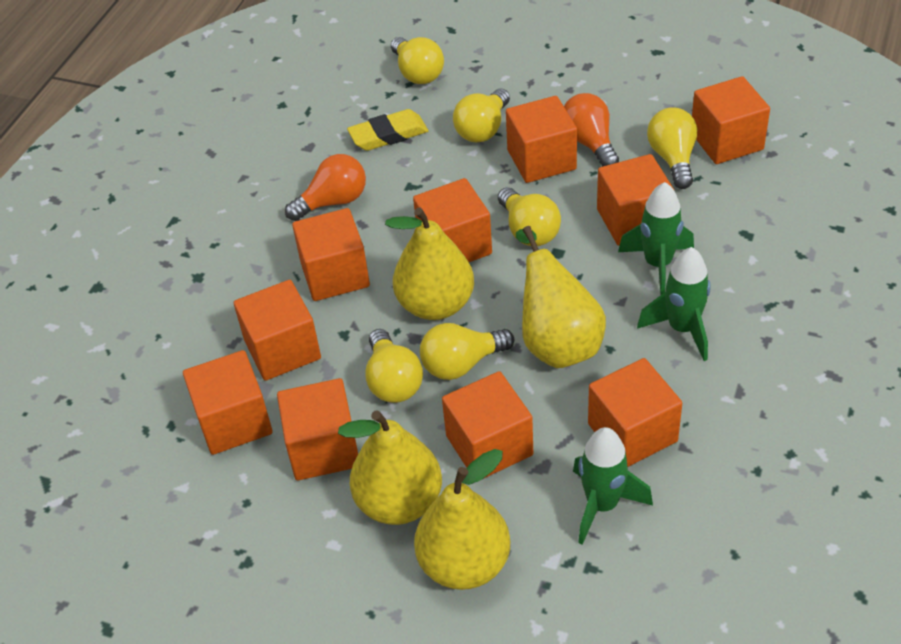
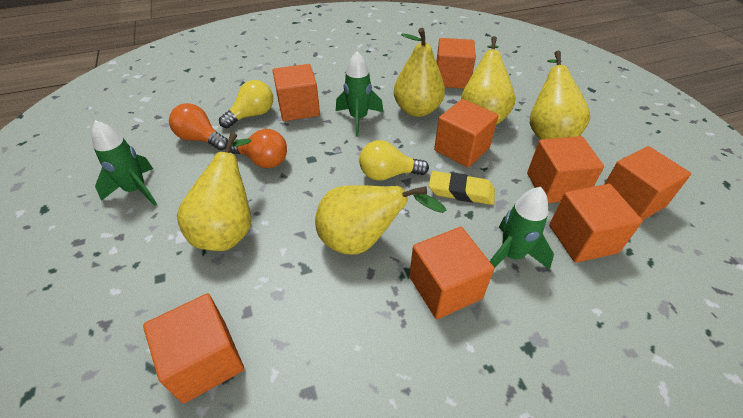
orange cube: 10 -> 8
yellow light bulb: 6 -> 2
yellow pear: 4 -> 5

